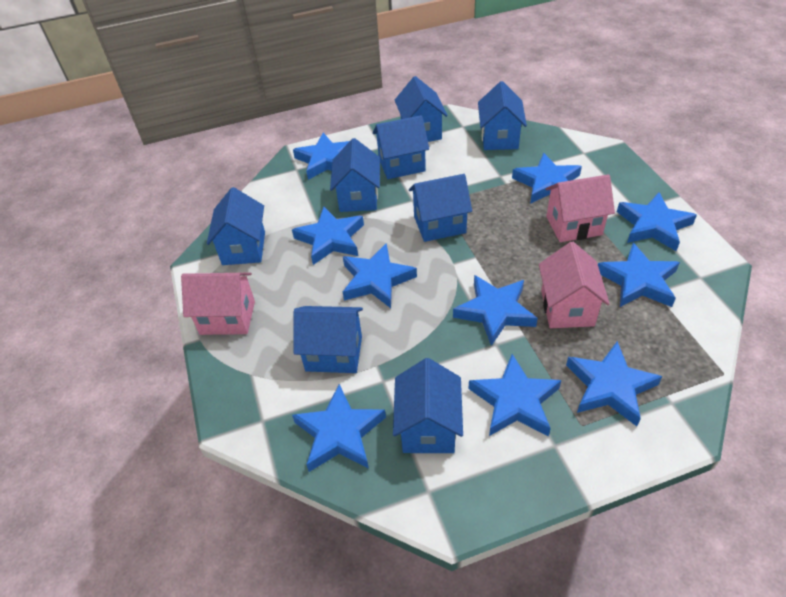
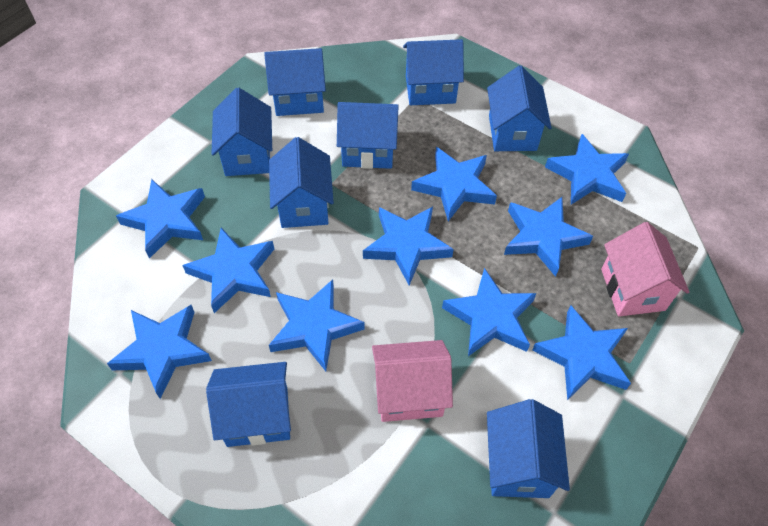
pink house: 3 -> 2

